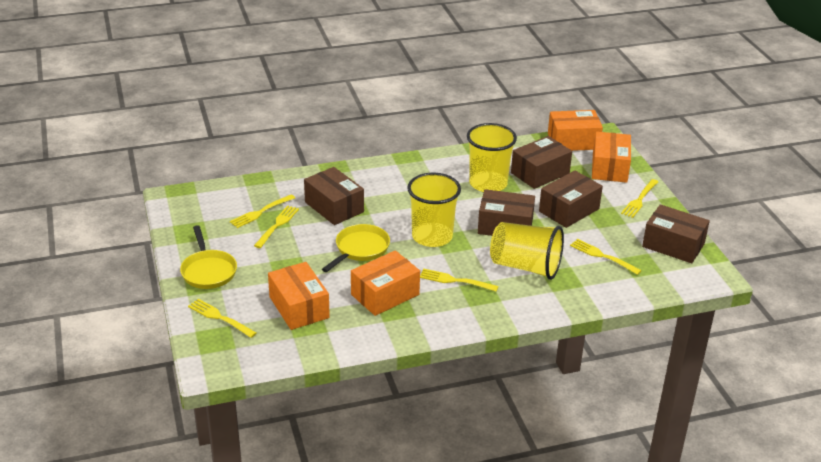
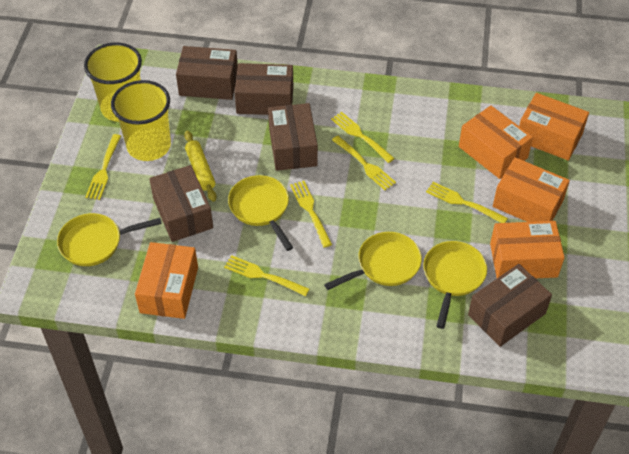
orange box: 4 -> 5
yellow cup: 3 -> 2
yellow pan: 2 -> 4
yellow rolling pin: 0 -> 1

